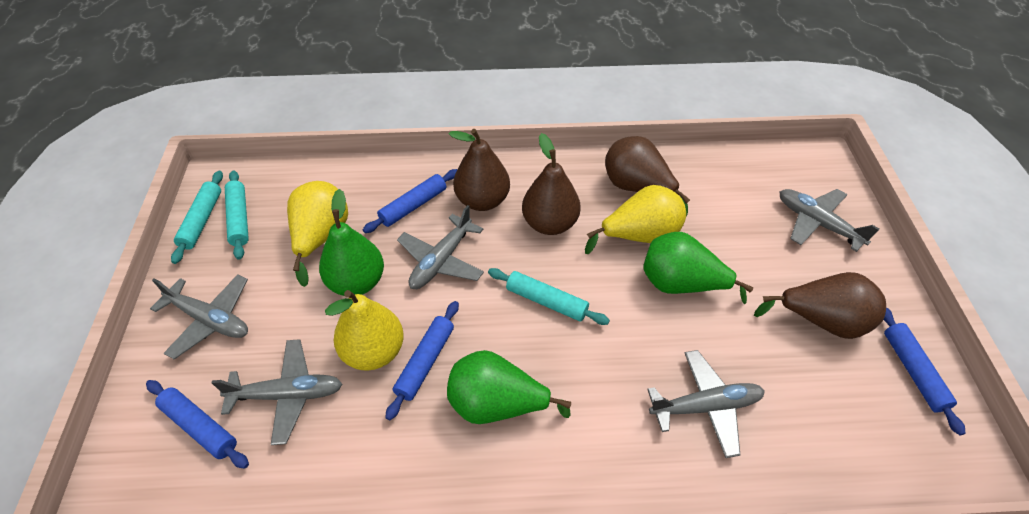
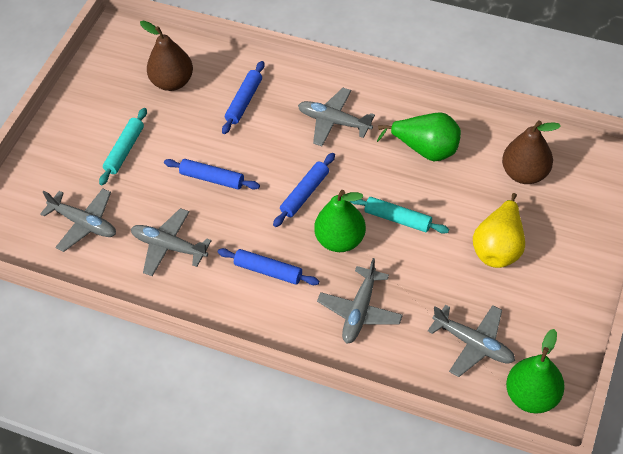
brown pear: 4 -> 2
turquoise rolling pin: 3 -> 2
yellow pear: 3 -> 1

